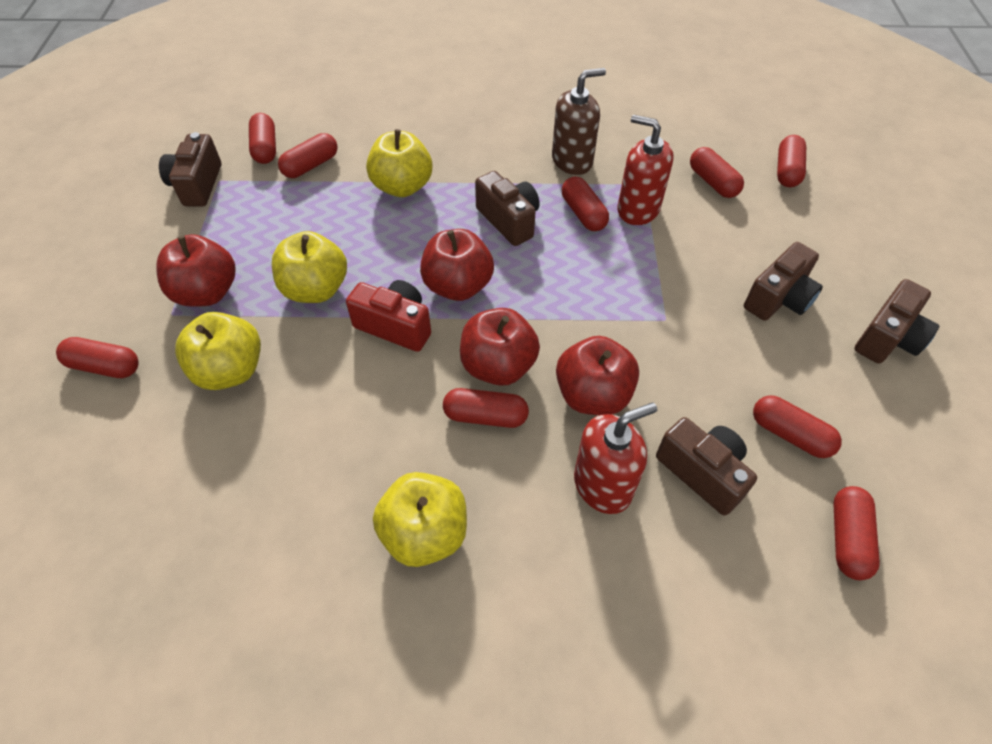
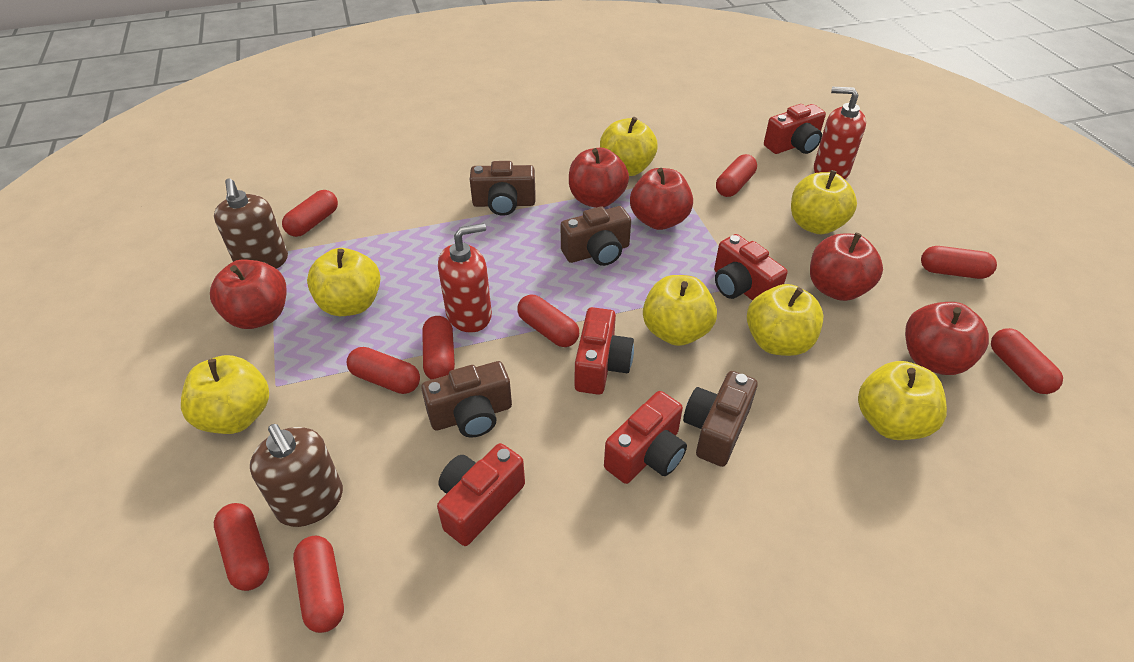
brown camera: 5 -> 4
brown soap dispenser: 1 -> 2
red apple: 4 -> 5
red camera: 1 -> 5
yellow apple: 4 -> 7

